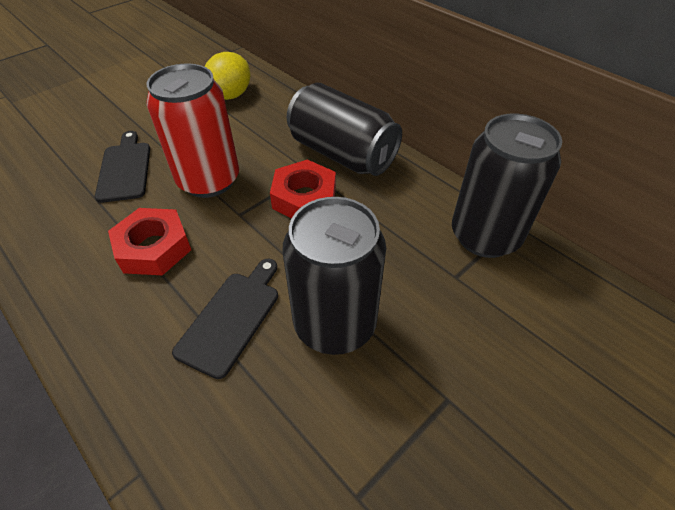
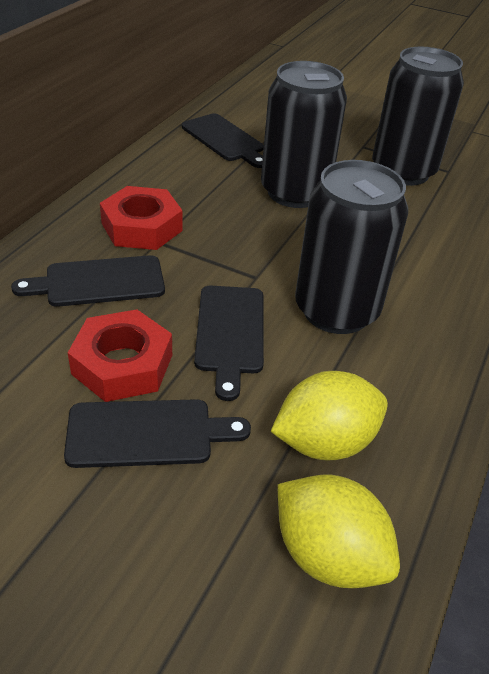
black cutting board: 2 -> 4
red can: 1 -> 0
yellow lemon: 1 -> 2

